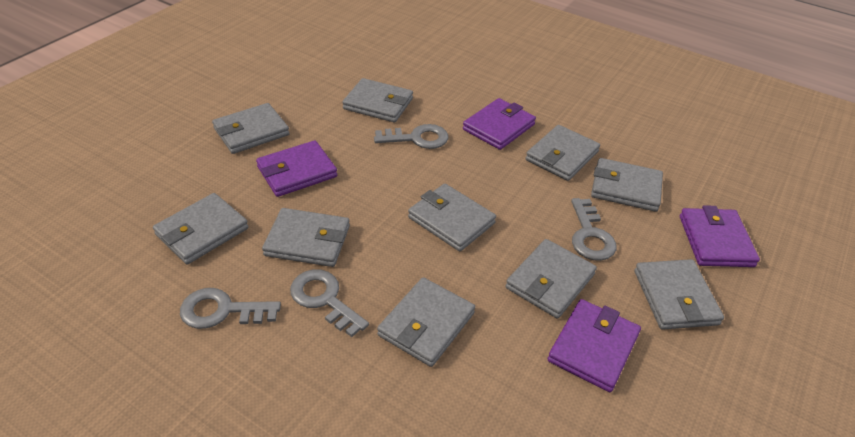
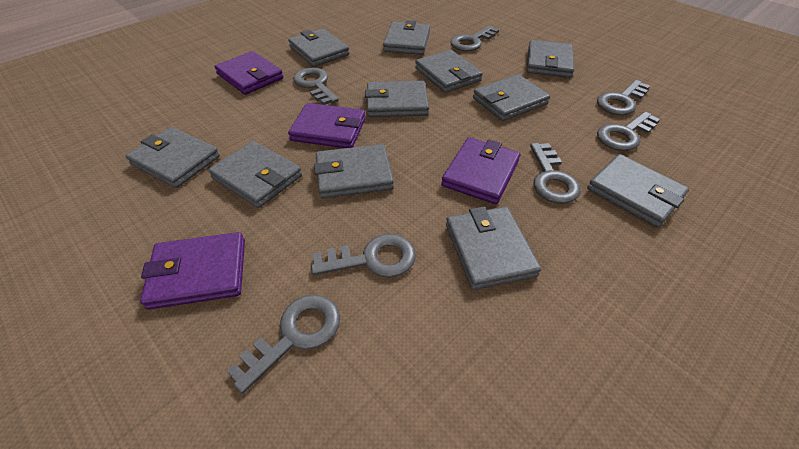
grey key: 4 -> 7
grey wallet: 10 -> 11

